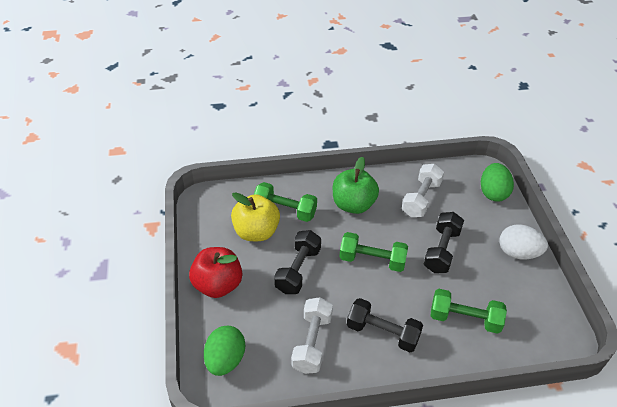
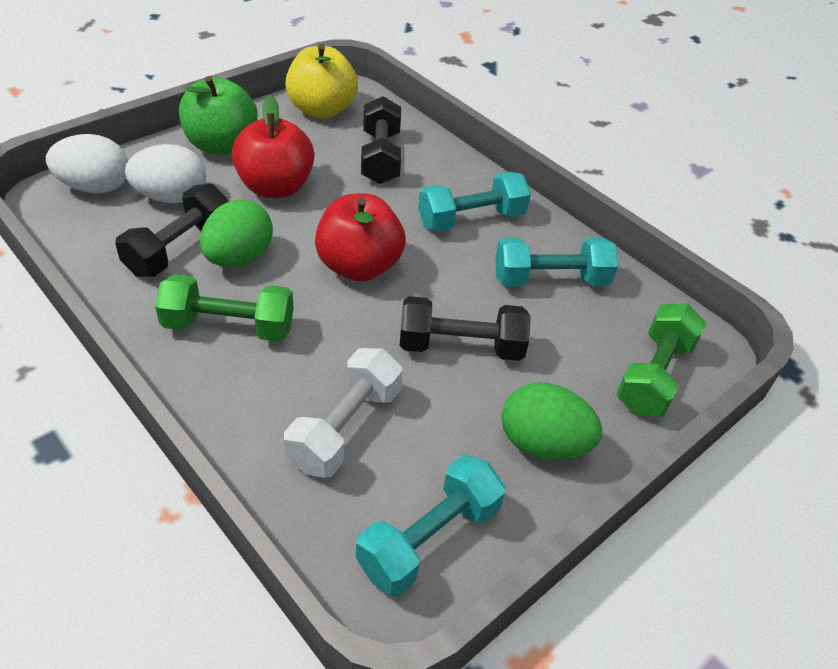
green dumbbell: 3 -> 2
red apple: 1 -> 2
turquoise dumbbell: 0 -> 3
white dumbbell: 2 -> 1
white egg: 1 -> 2

